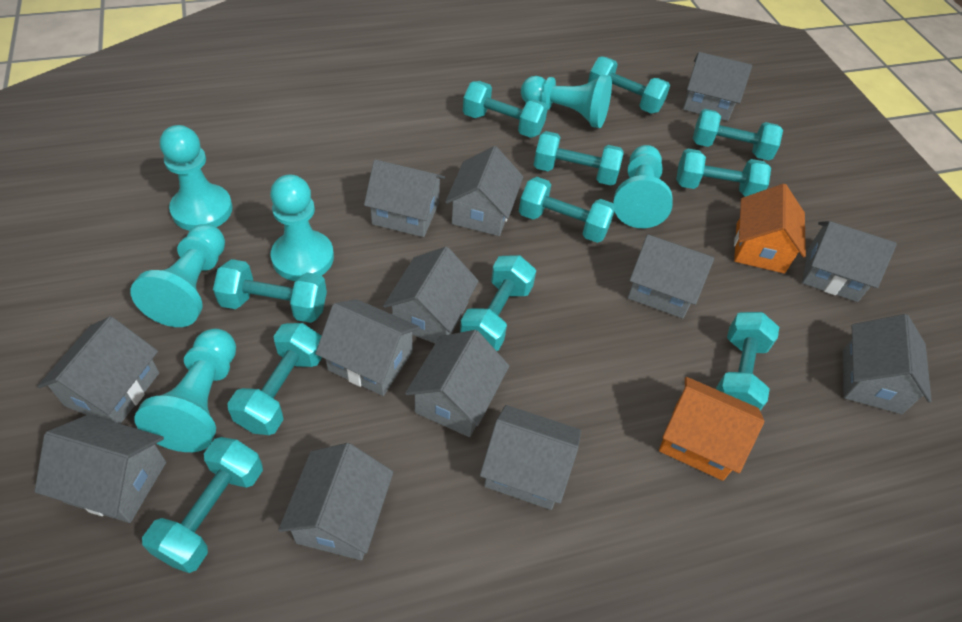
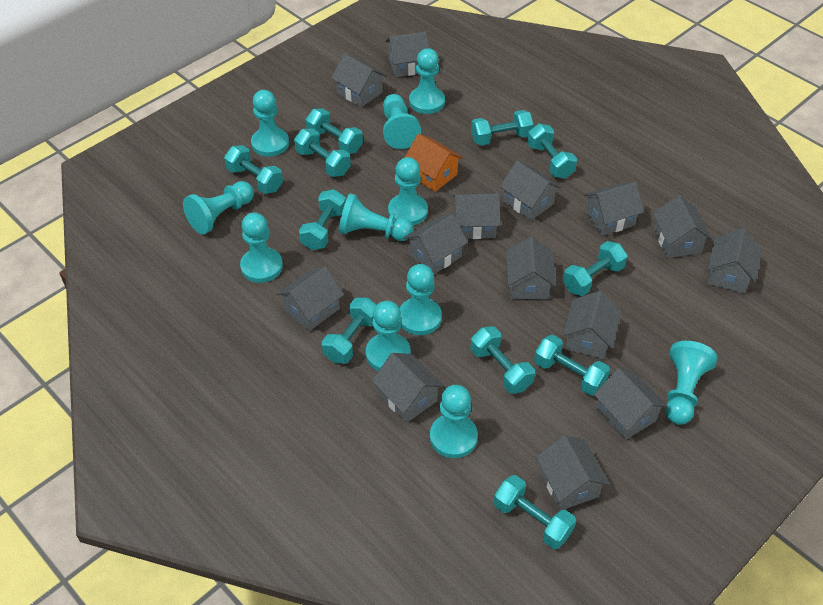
grey house: 13 -> 14
orange house: 2 -> 1
turquoise pawn: 6 -> 11

